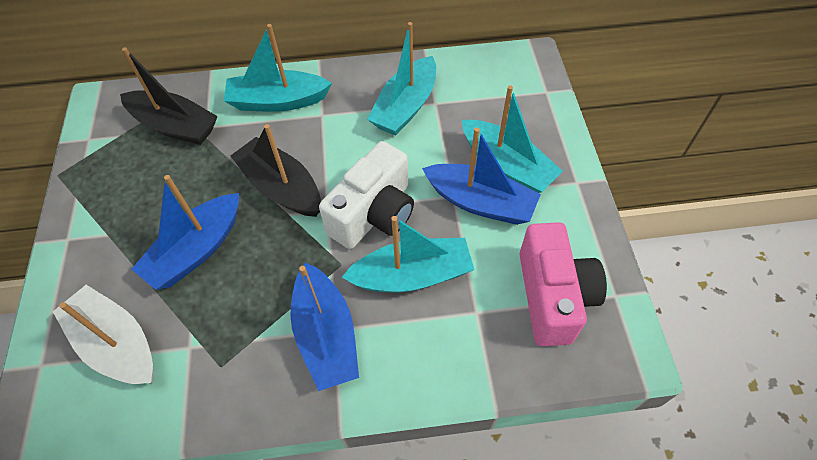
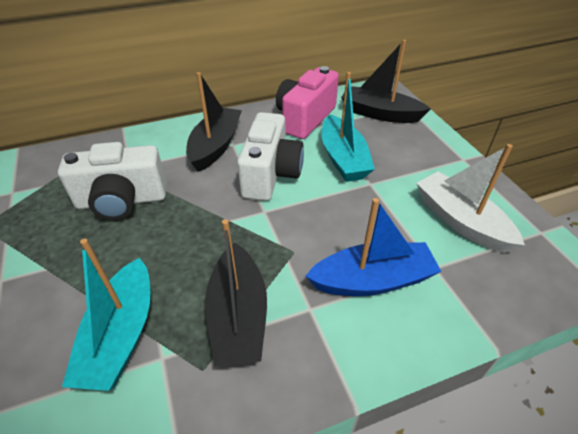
black boat: 2 -> 3
blue boat: 3 -> 1
turquoise boat: 4 -> 2
white camera: 1 -> 2

